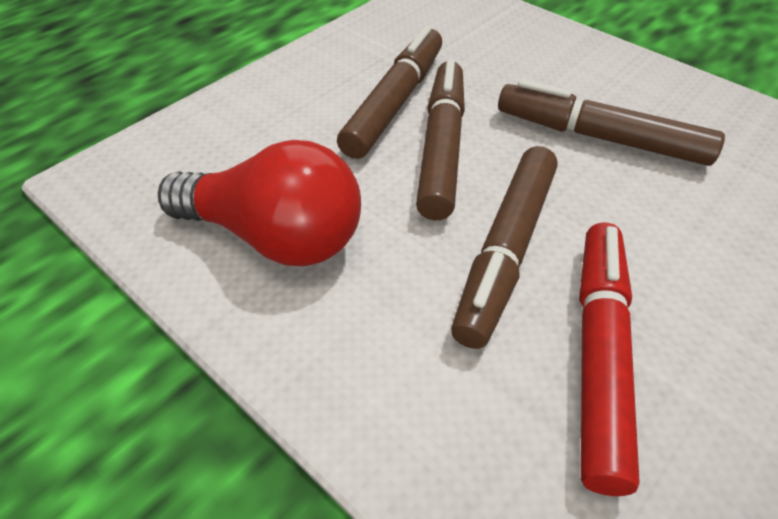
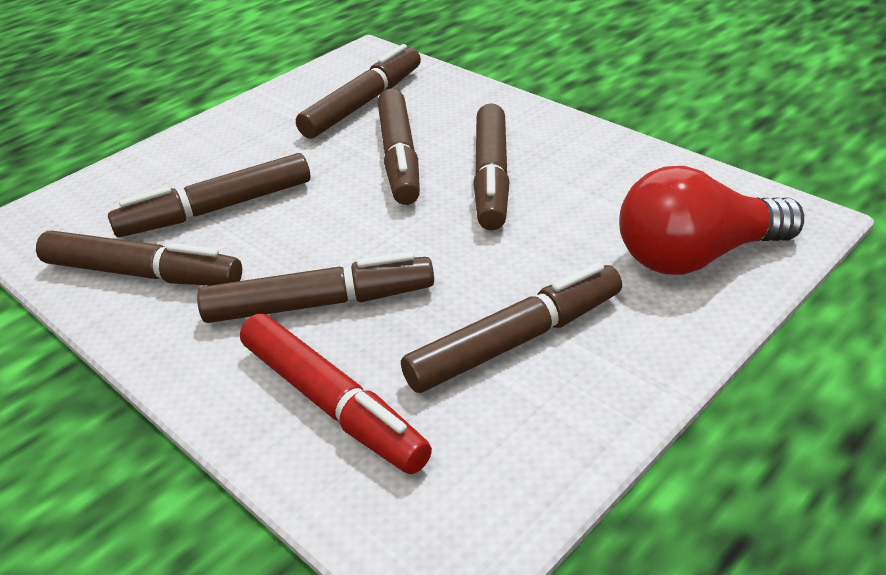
brown marker: 4 -> 7

